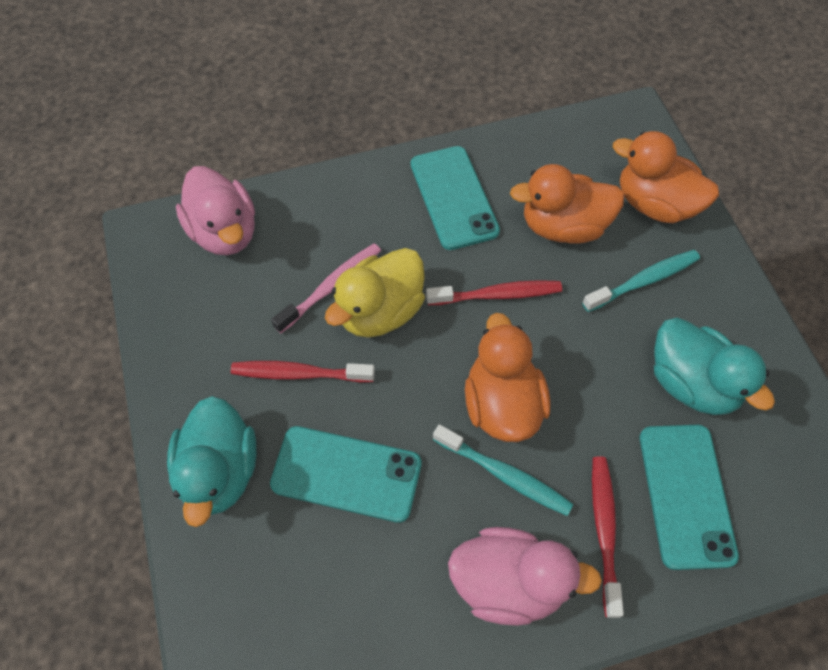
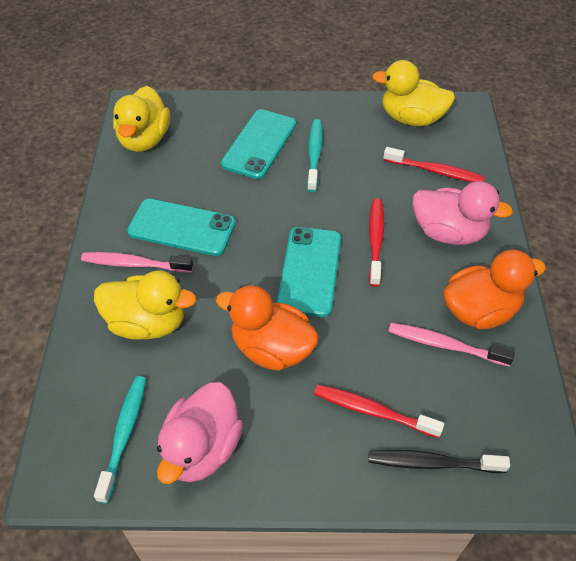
black toothbrush: 0 -> 1
orange duck: 3 -> 2
pink toothbrush: 1 -> 2
turquoise duck: 2 -> 0
yellow duck: 1 -> 3

